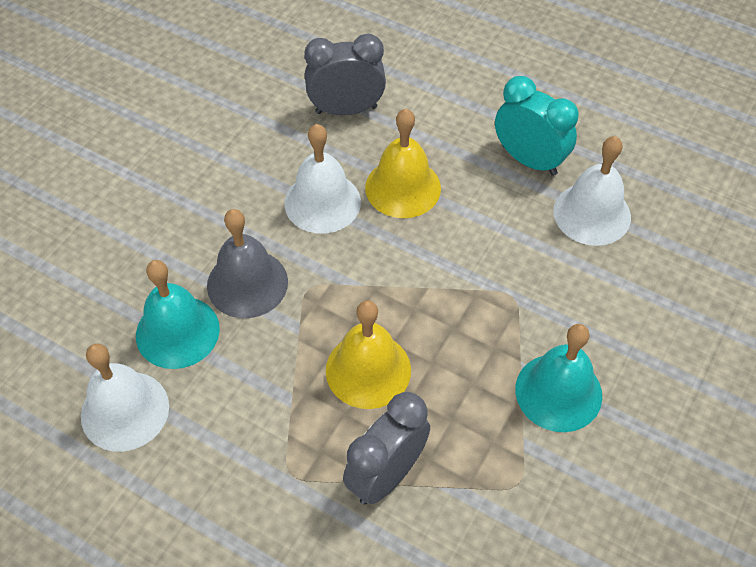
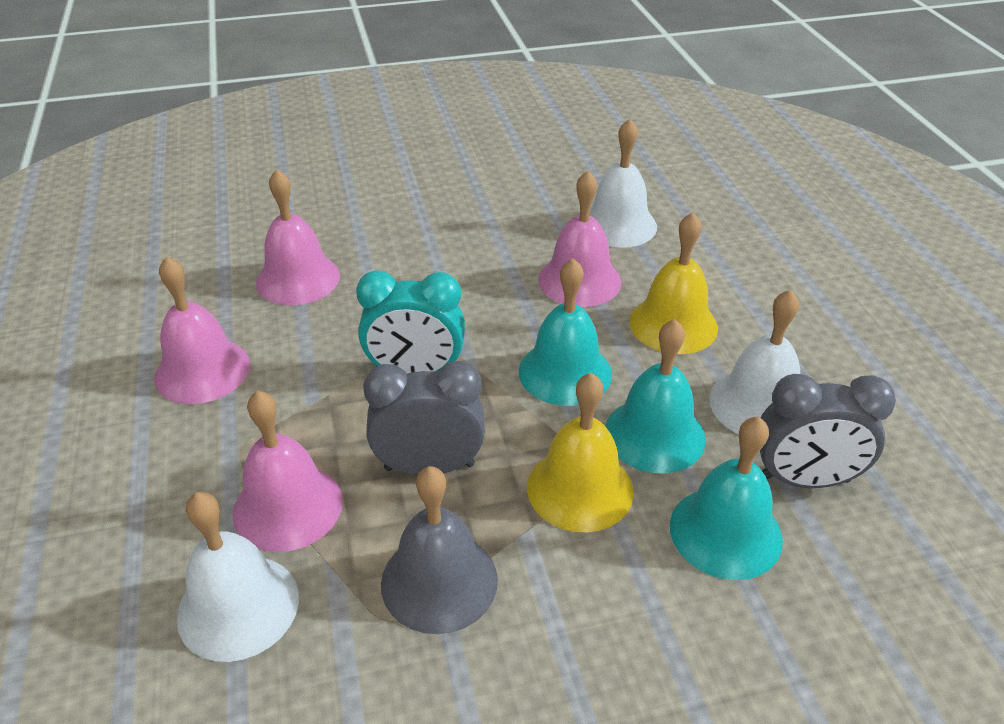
pink bell: 0 -> 4
turquoise bell: 2 -> 3

